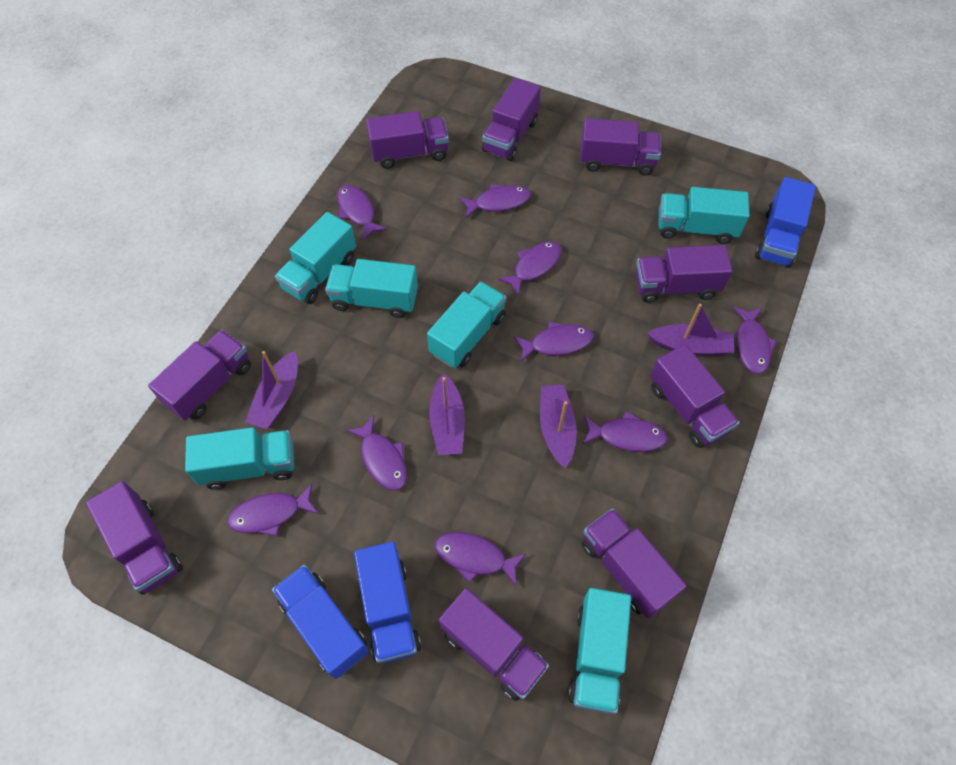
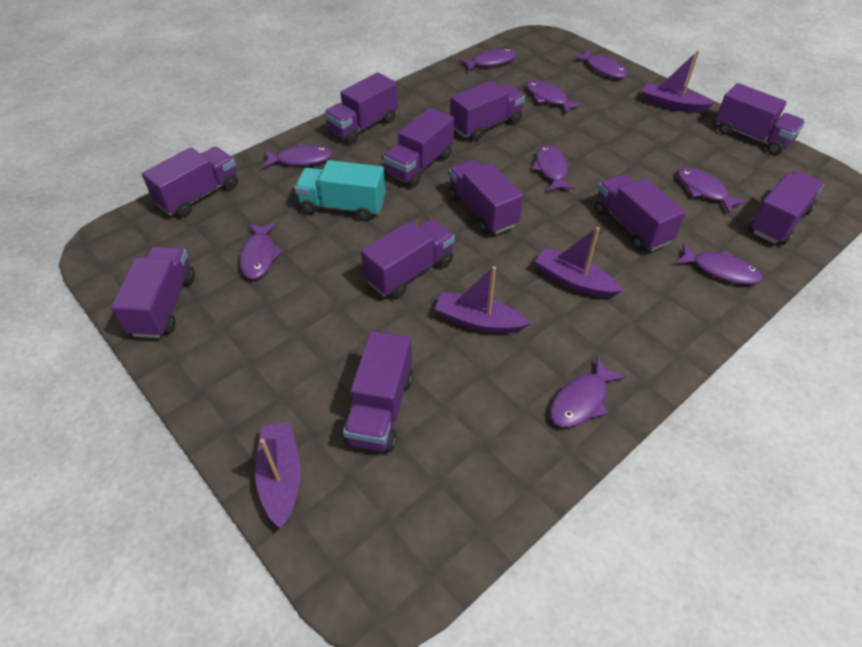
blue truck: 3 -> 0
purple truck: 9 -> 11
turquoise truck: 6 -> 1

